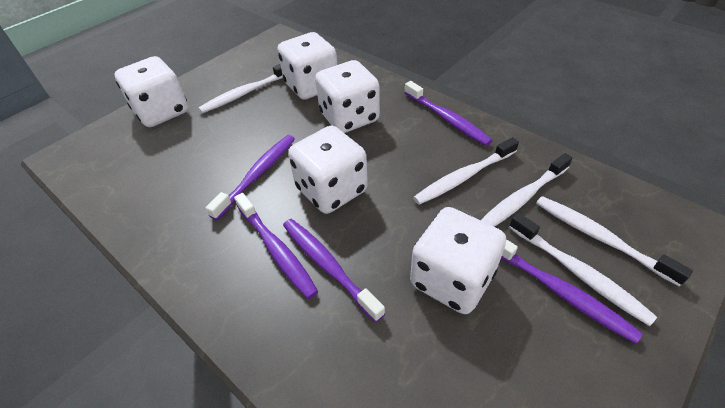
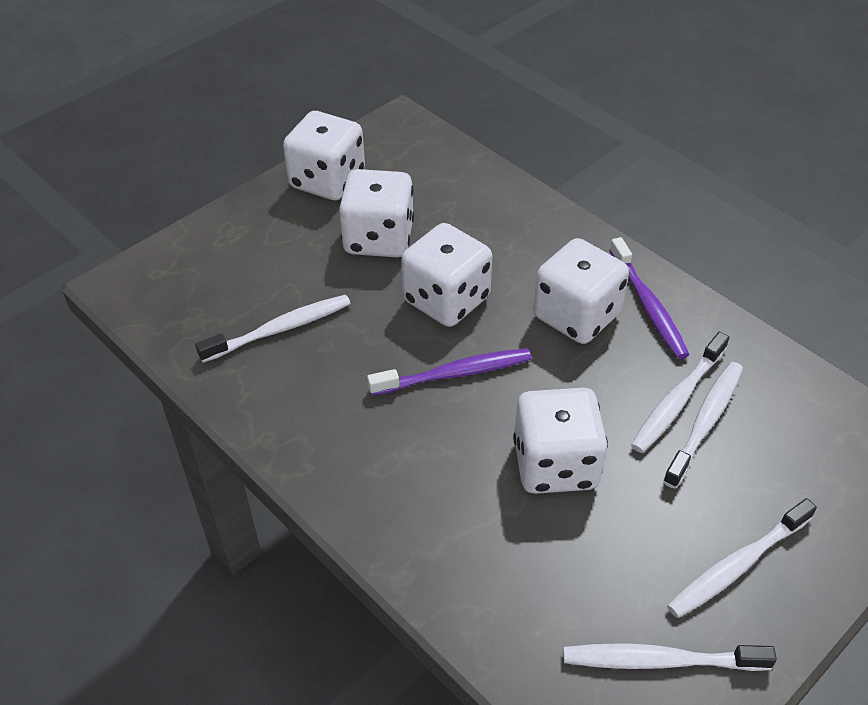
purple toothbrush: 5 -> 2

